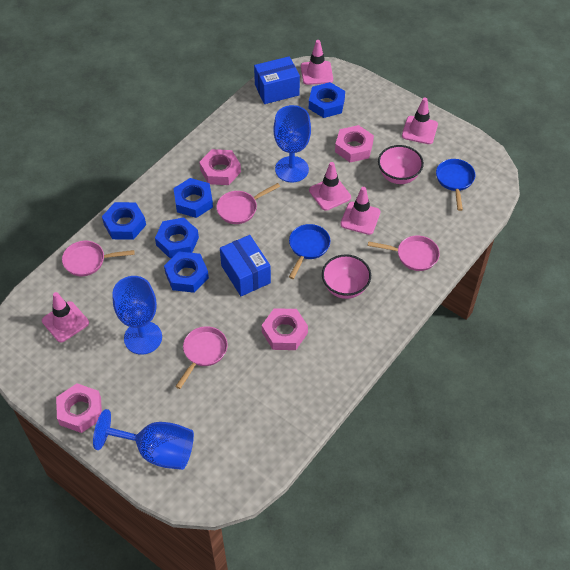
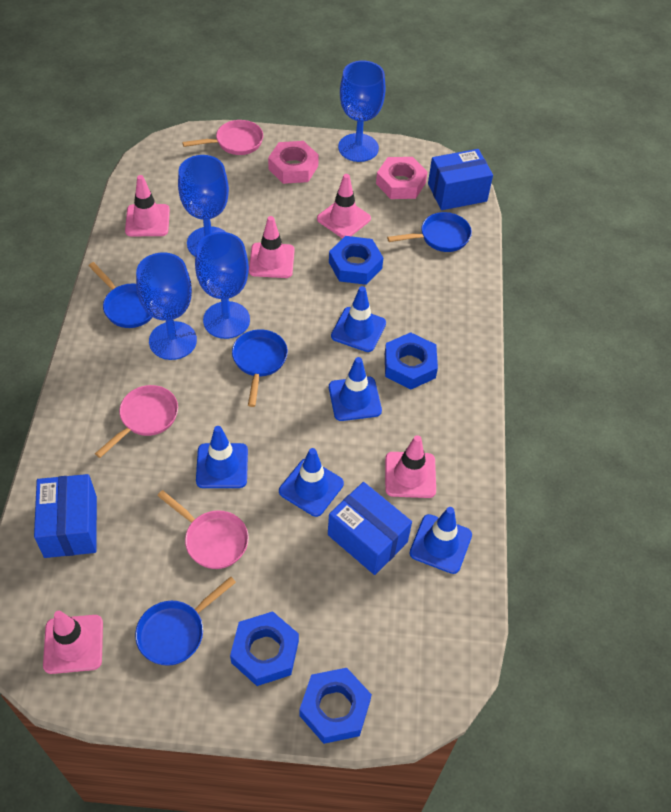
blue box: 2 -> 3
blue goblet: 3 -> 4
blue nut: 5 -> 4
blue pan: 2 -> 4
blue traffic cone: 0 -> 5
pink bowl: 2 -> 0
pink nut: 4 -> 2
pink pan: 4 -> 3

